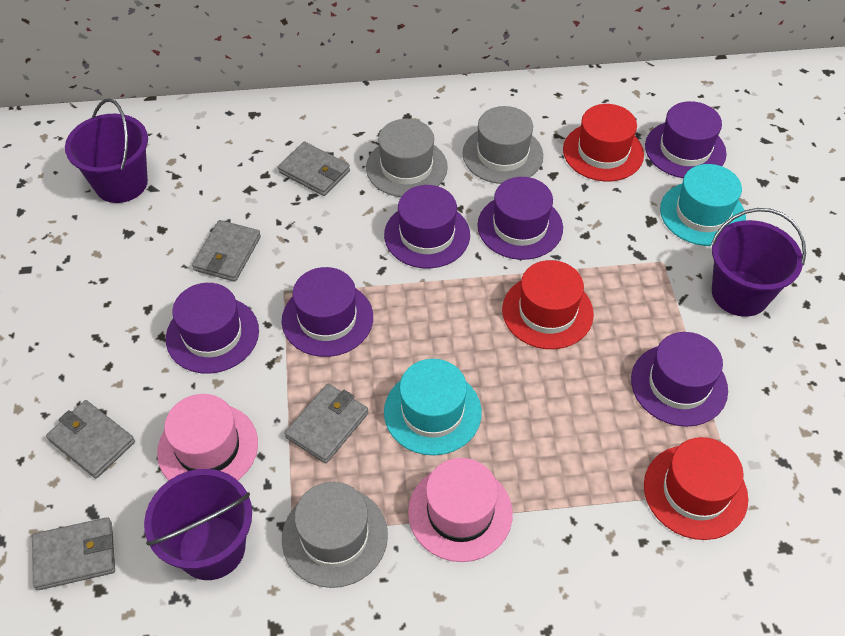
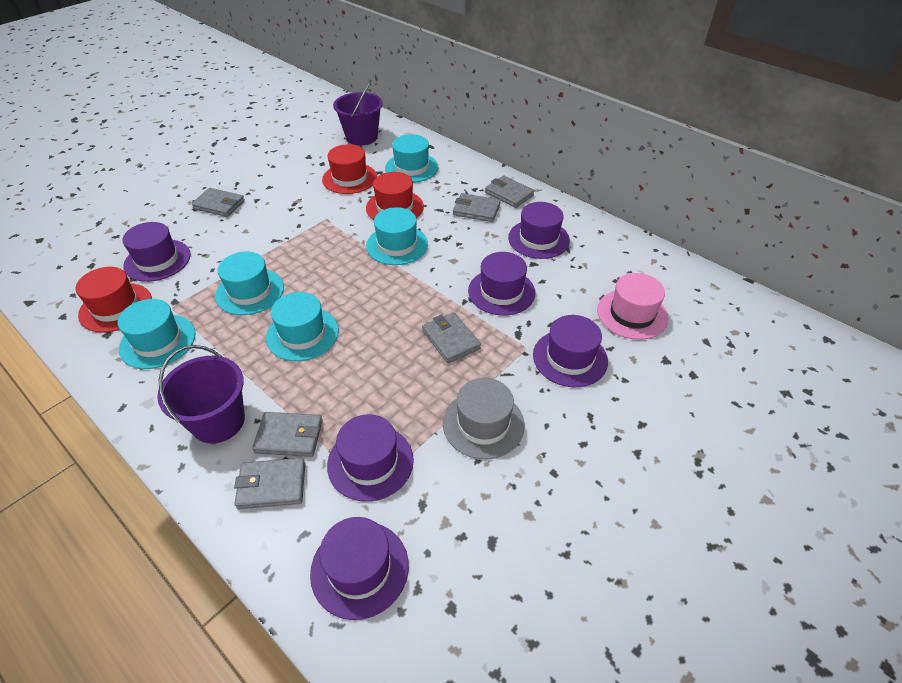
grey hat: 3 -> 1
grey wallet: 5 -> 6
pink hat: 2 -> 1
purple bucket: 3 -> 2
turquoise hat: 2 -> 5

